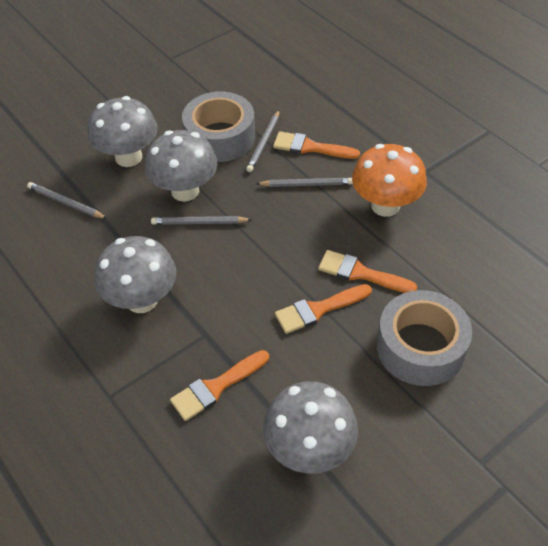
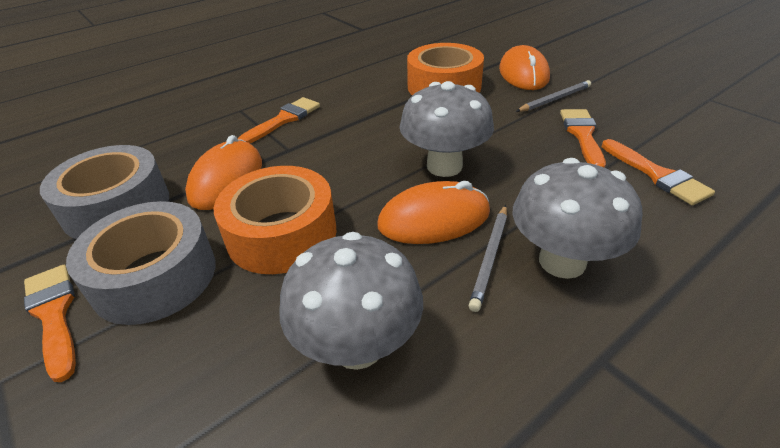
grey mushroom: 4 -> 3
grey pencil: 4 -> 2
orange mouse: 0 -> 3
orange mushroom: 1 -> 0
orange tape: 0 -> 2

